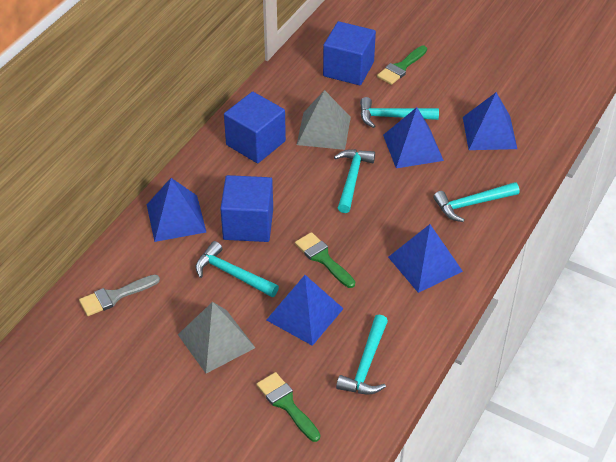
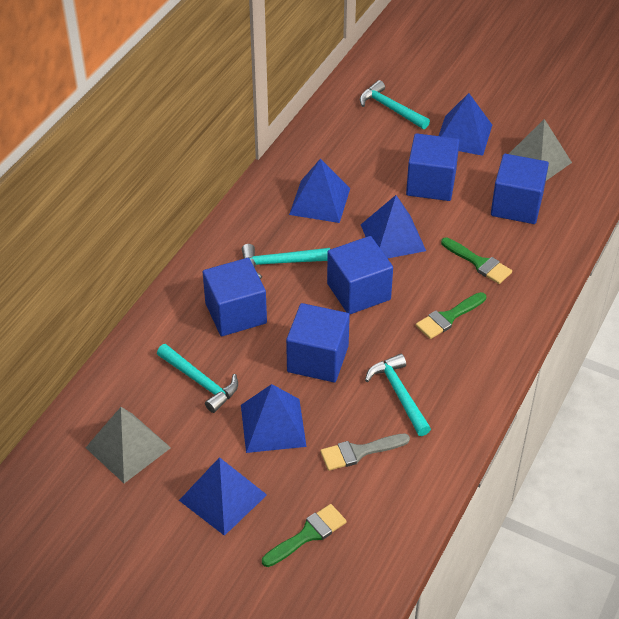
blue cube: 3 -> 5
turquoise hammer: 5 -> 4

